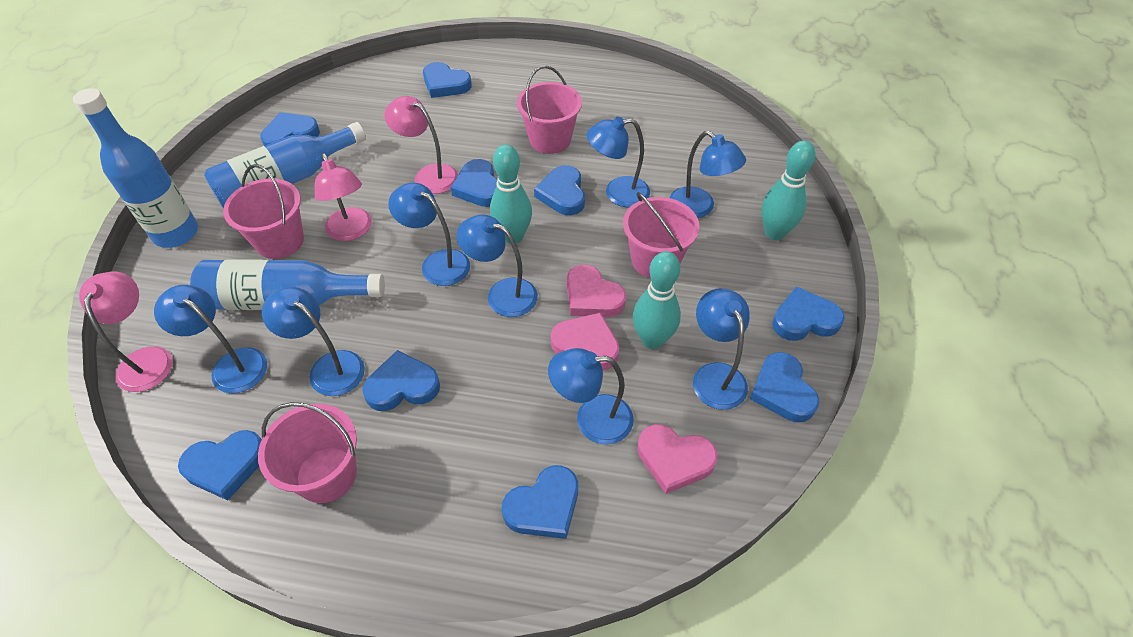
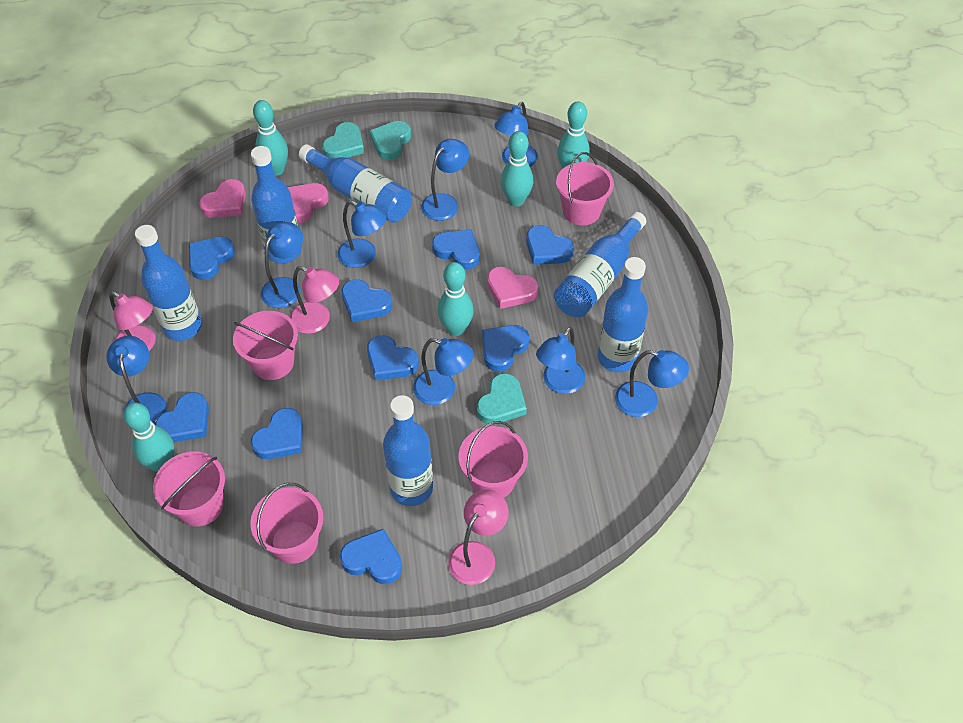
blue bottle: 3 -> 6
pink bucket: 4 -> 5
turquoise bowling pin: 3 -> 5
turquoise heart: 0 -> 3

